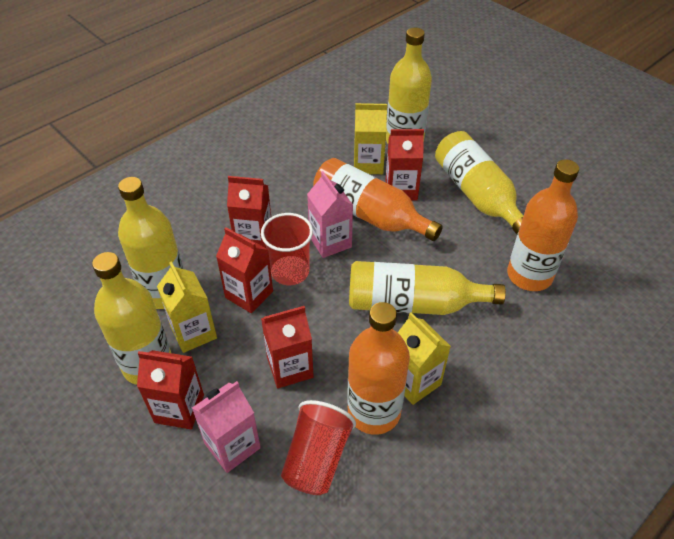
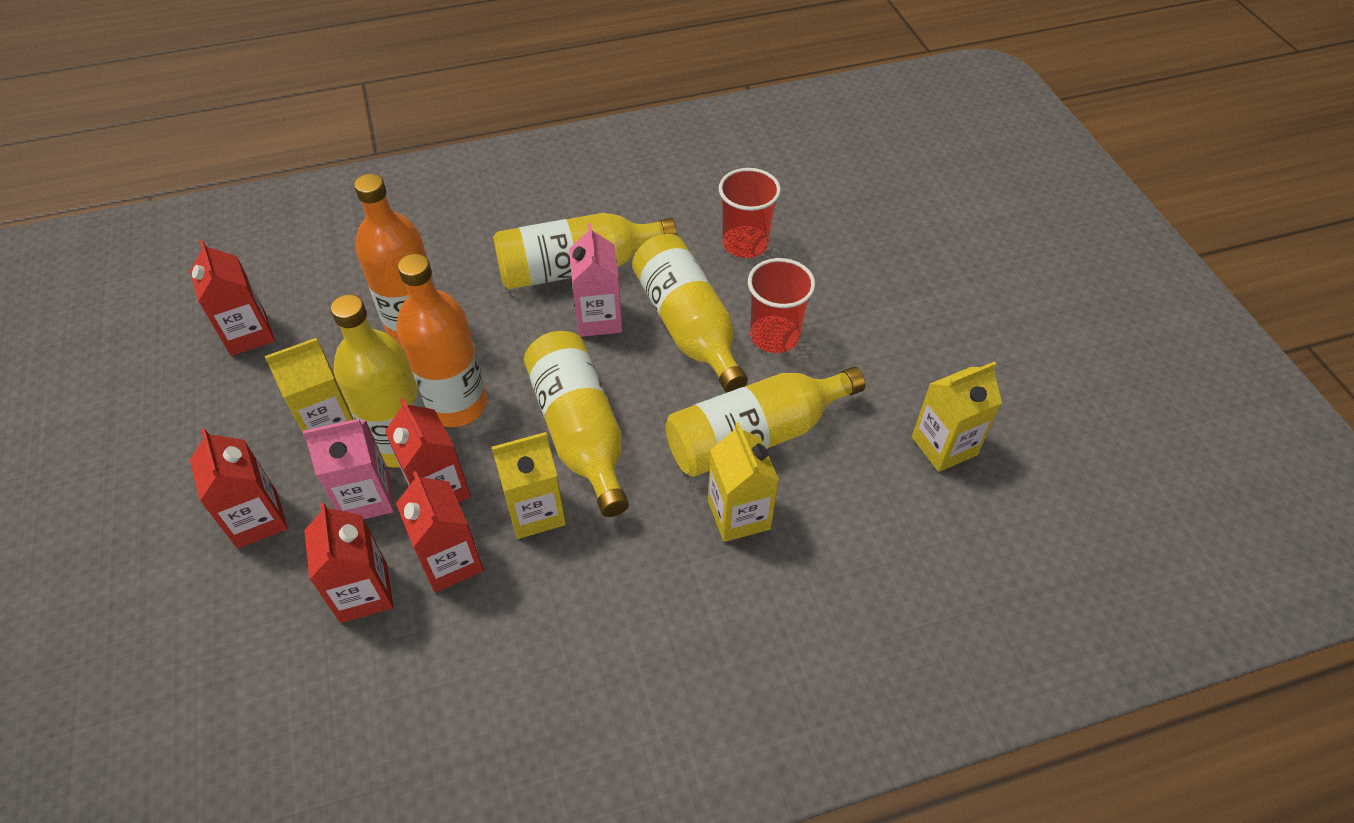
orange bottle: 3 -> 2
yellow carton: 3 -> 4

